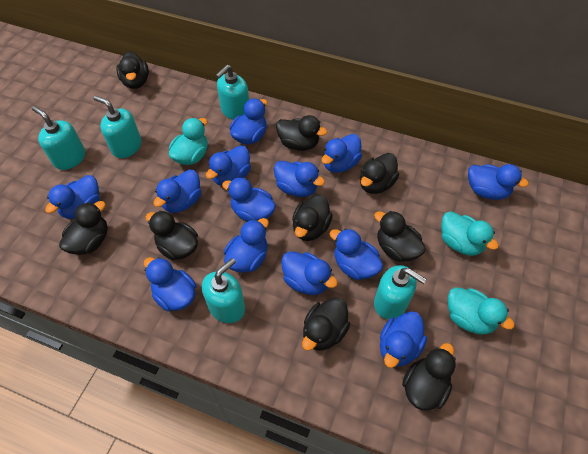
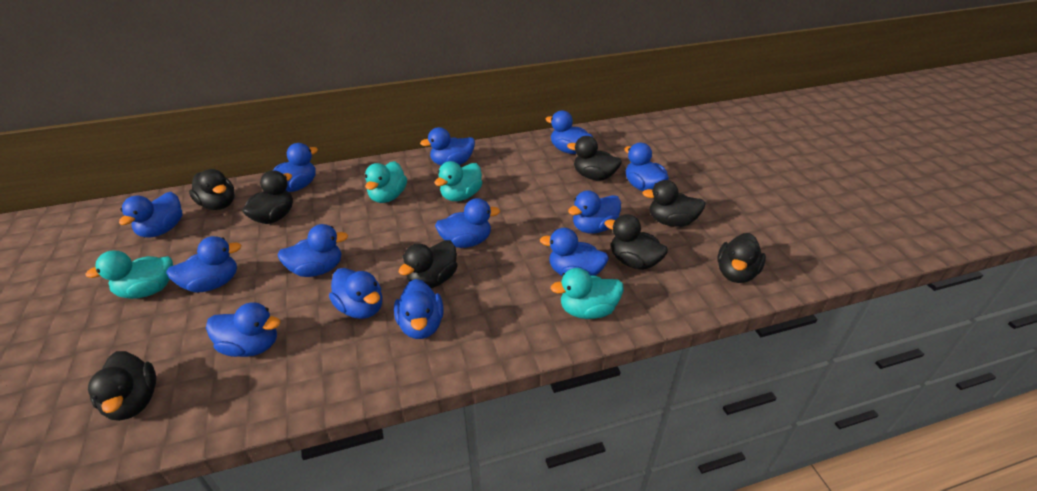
black duck: 9 -> 8
turquoise duck: 3 -> 4
turquoise soap dispenser: 5 -> 0

